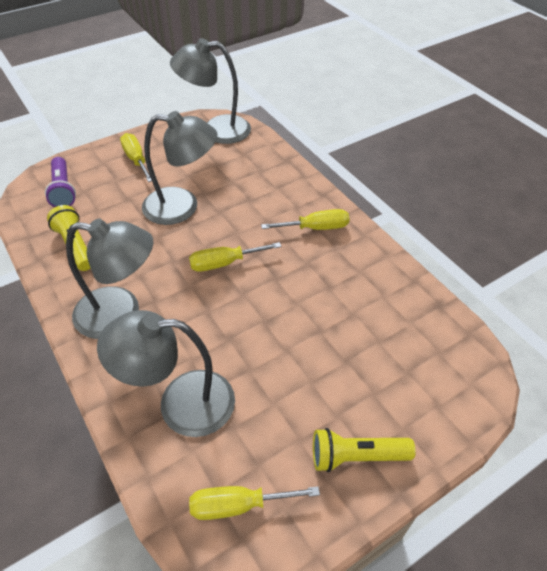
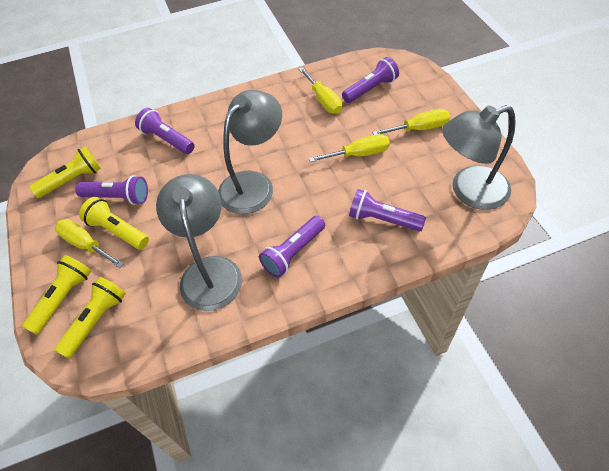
grey lamp: 4 -> 3
purple flashlight: 1 -> 5
yellow flashlight: 2 -> 4

